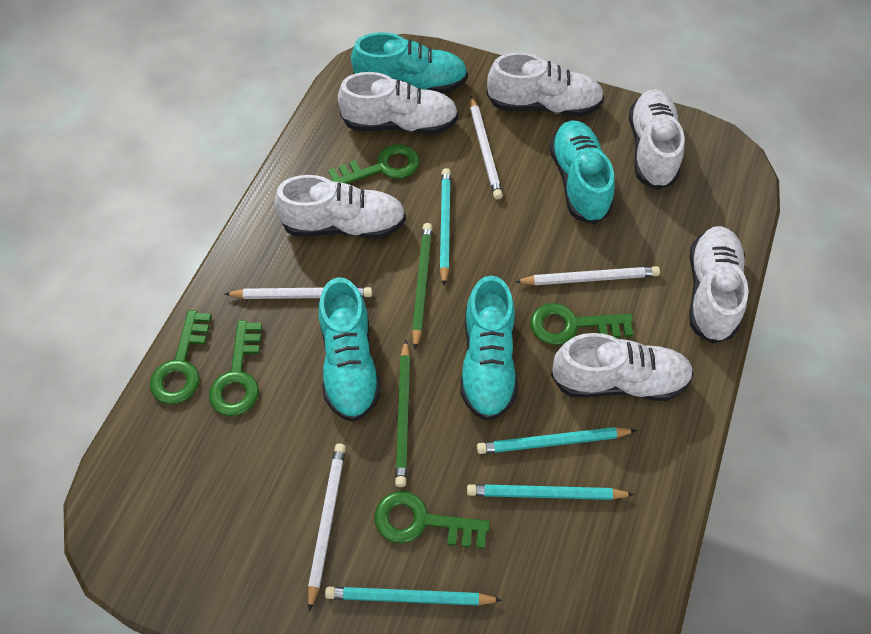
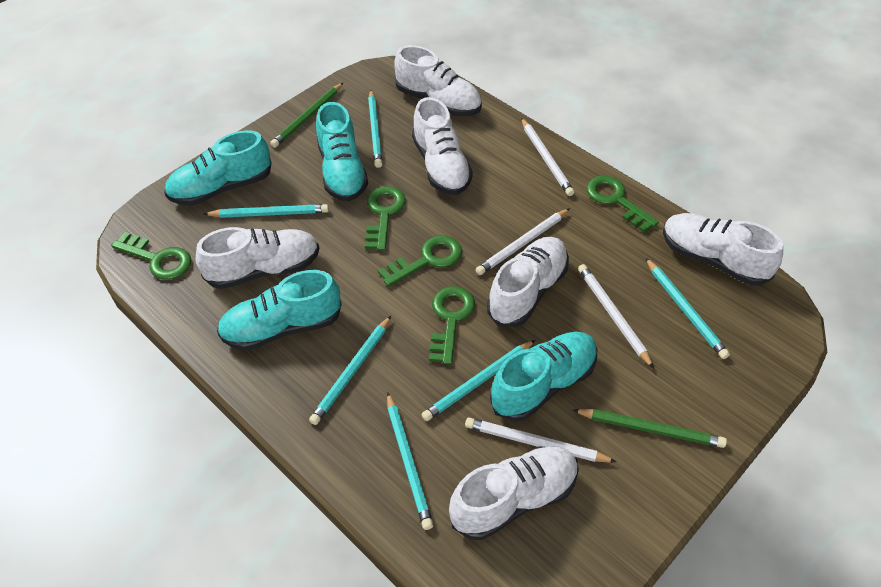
turquoise pencil: 4 -> 6

